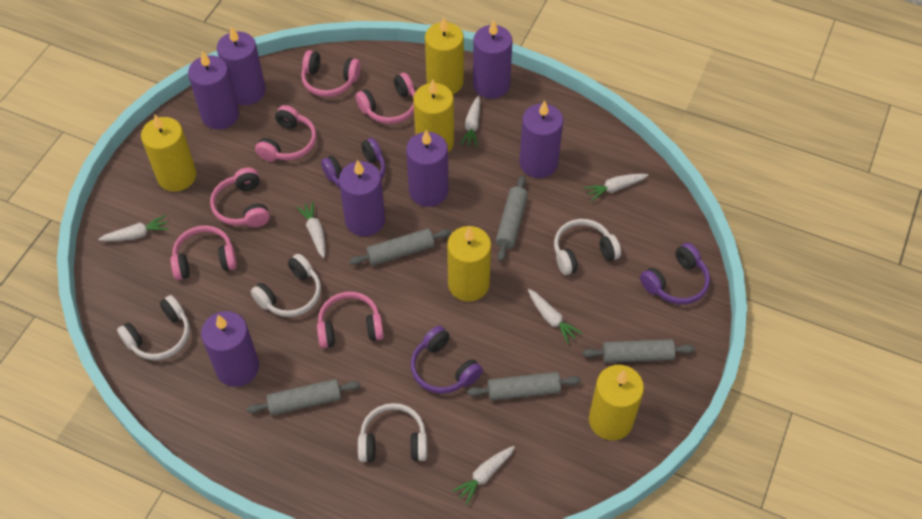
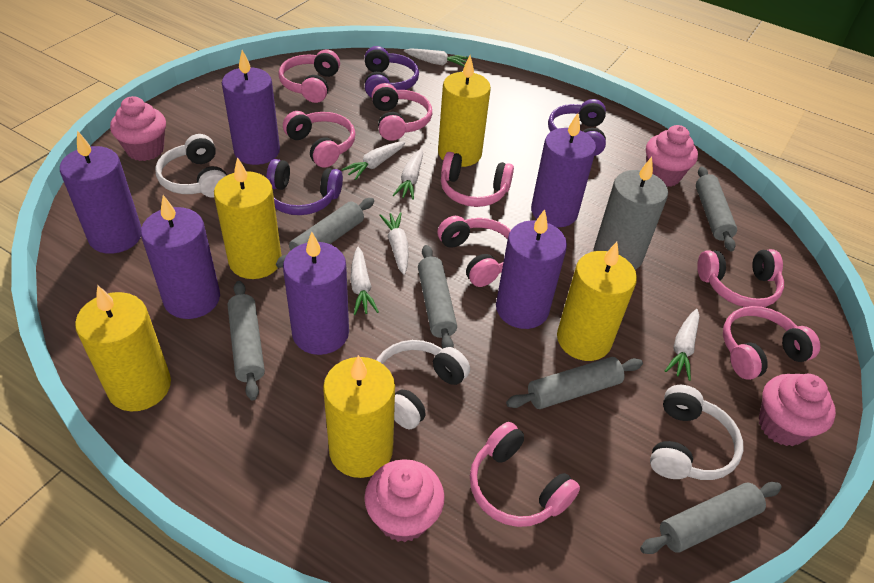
grey candle: 0 -> 1
grey rolling pin: 5 -> 6
pink cupcake: 0 -> 4
pink headphones: 6 -> 8
purple candle: 7 -> 6
white headphones: 4 -> 3

